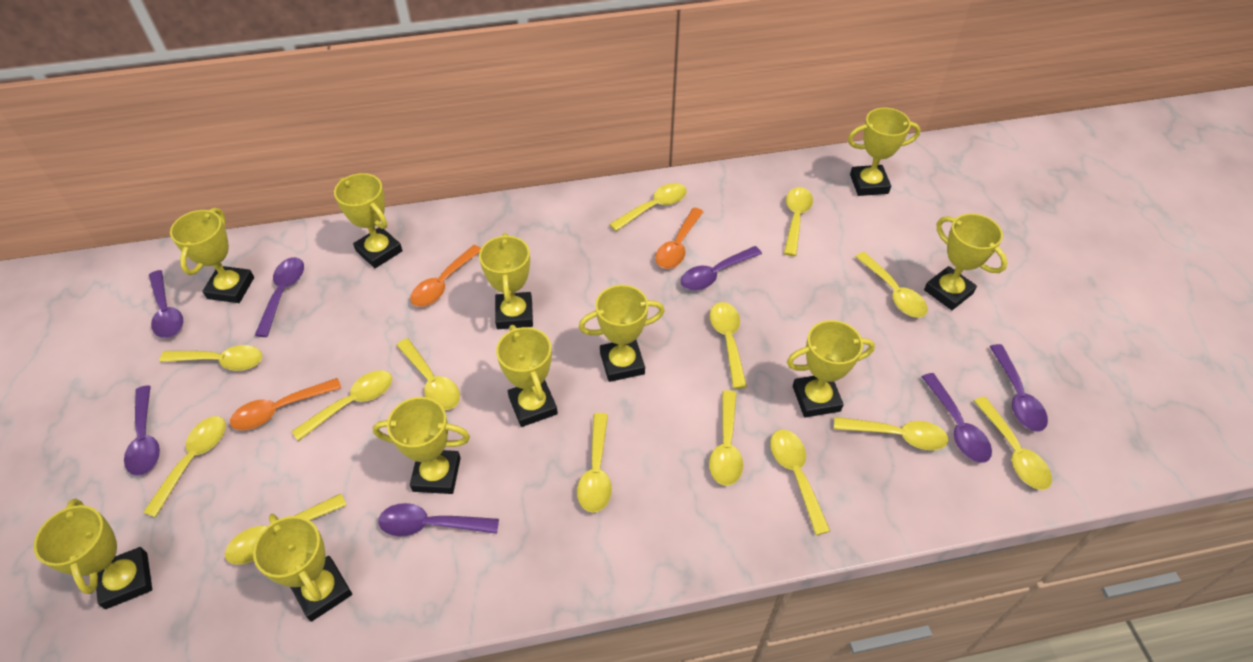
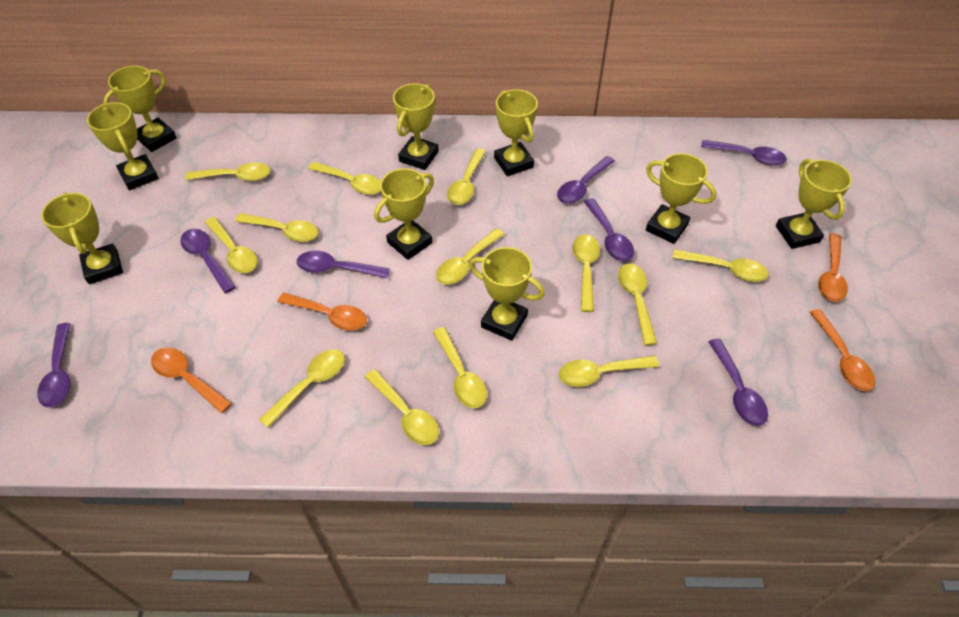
orange spoon: 3 -> 4
yellow spoon: 14 -> 13
yellow trophy: 11 -> 9

